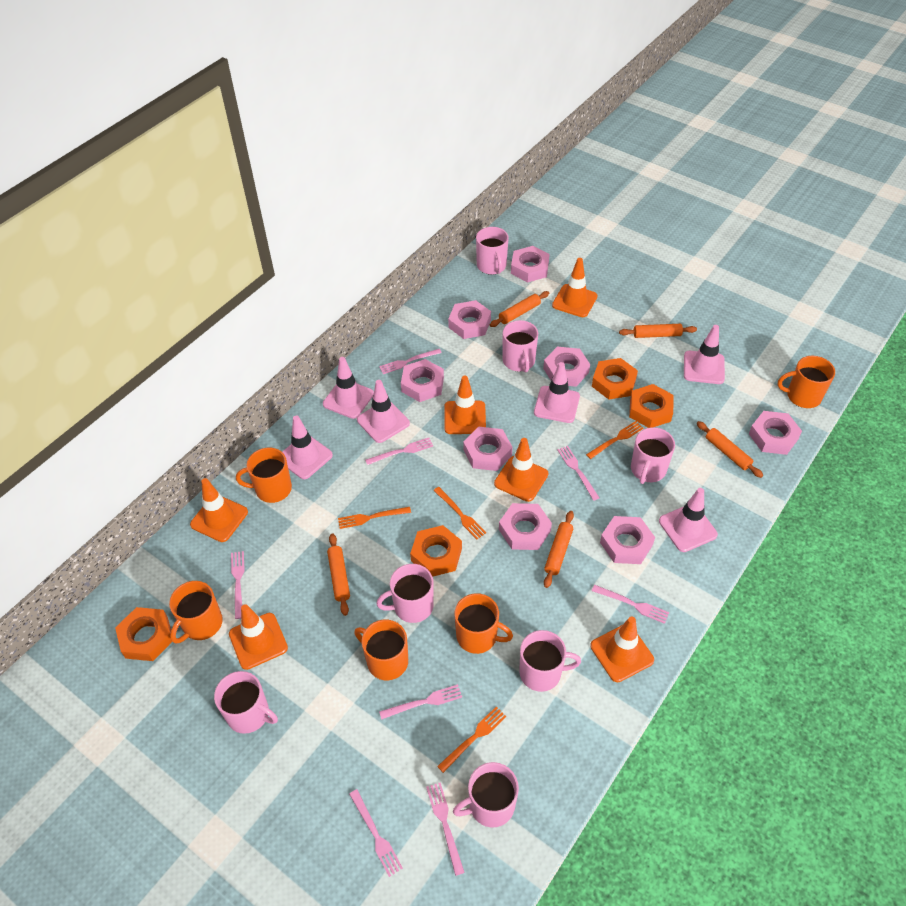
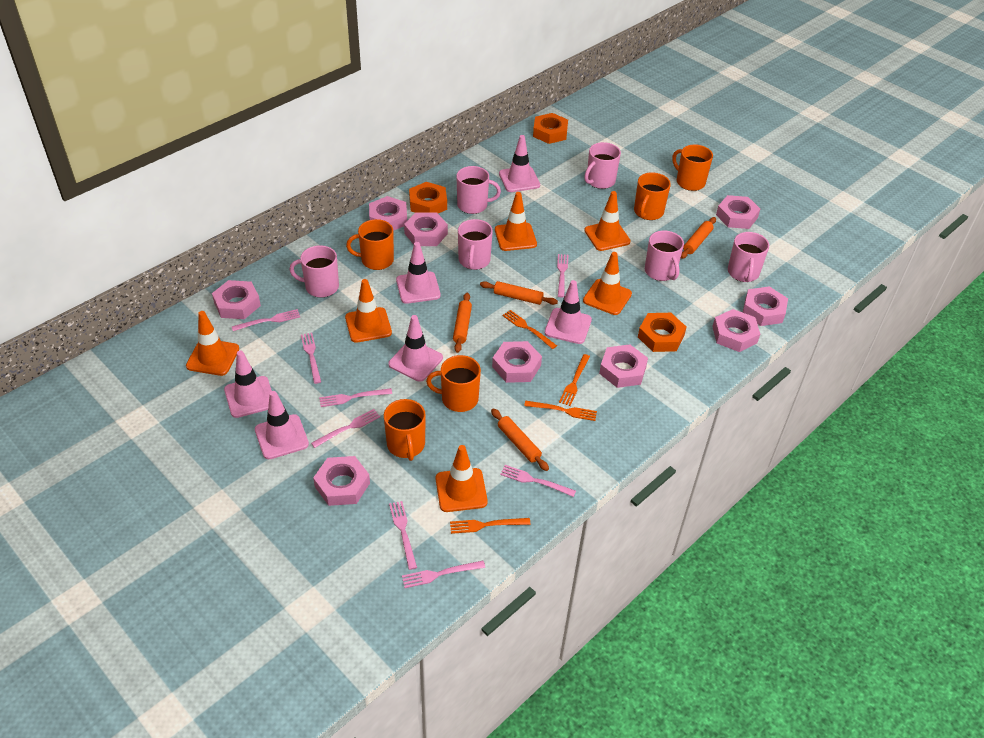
orange nut: 4 -> 3
orange rolling pin: 5 -> 4
pink mug: 7 -> 6
pink nut: 8 -> 9

